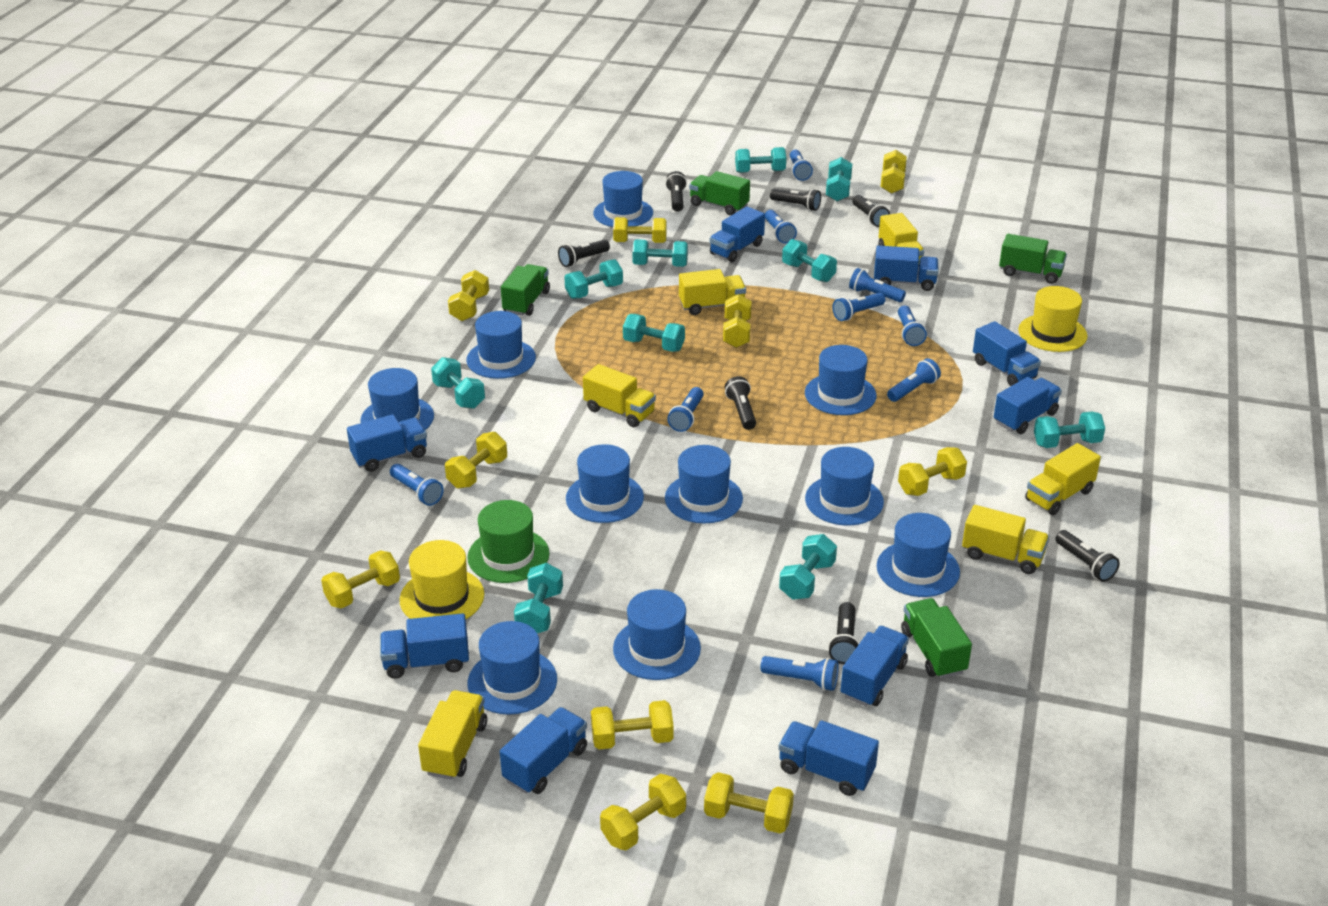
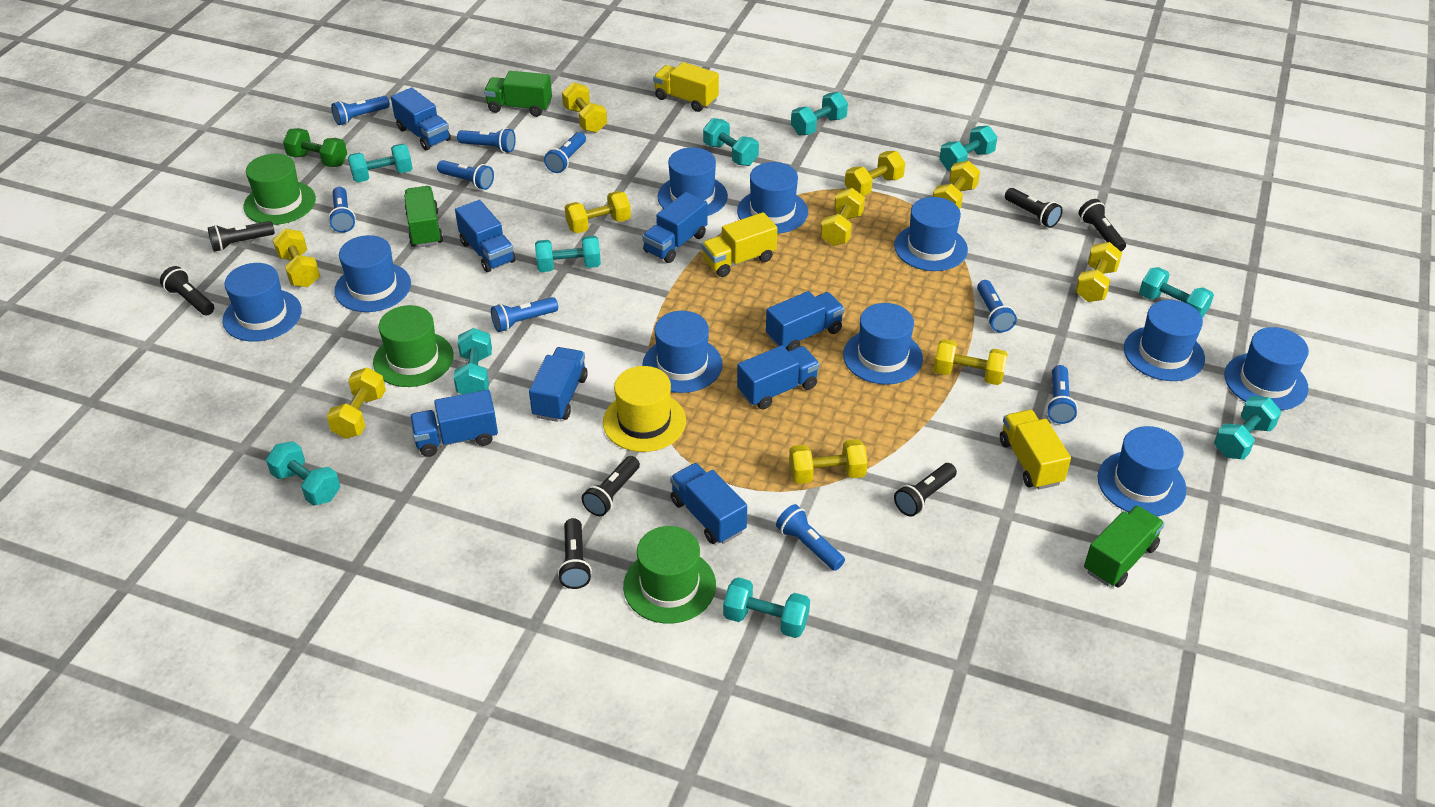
blue truck: 9 -> 8
green dumbbell: 0 -> 1
green hat: 1 -> 3
green truck: 4 -> 3
yellow hat: 2 -> 1
yellow truck: 6 -> 3

